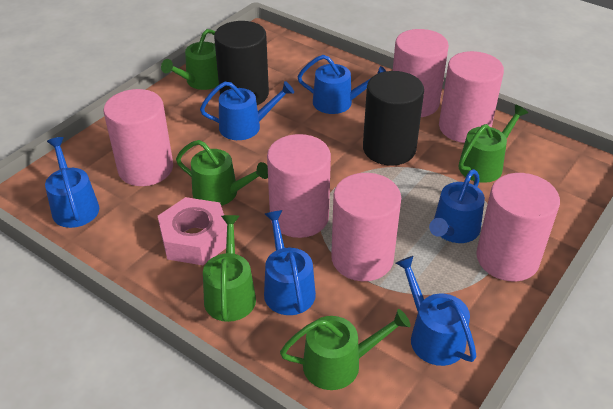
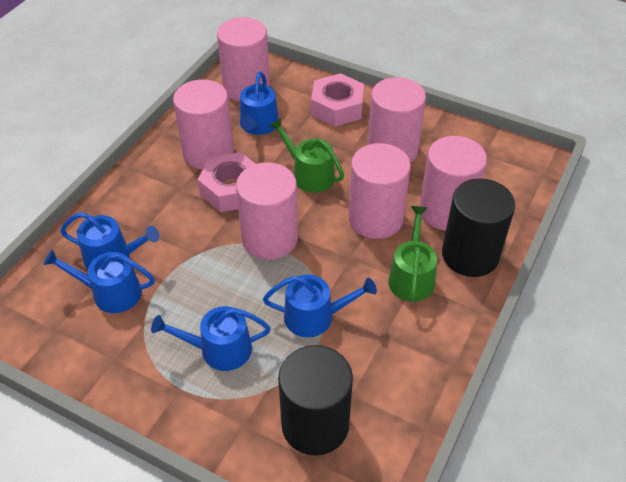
blue watering can: 6 -> 5
green watering can: 5 -> 2
pink nut: 1 -> 2

